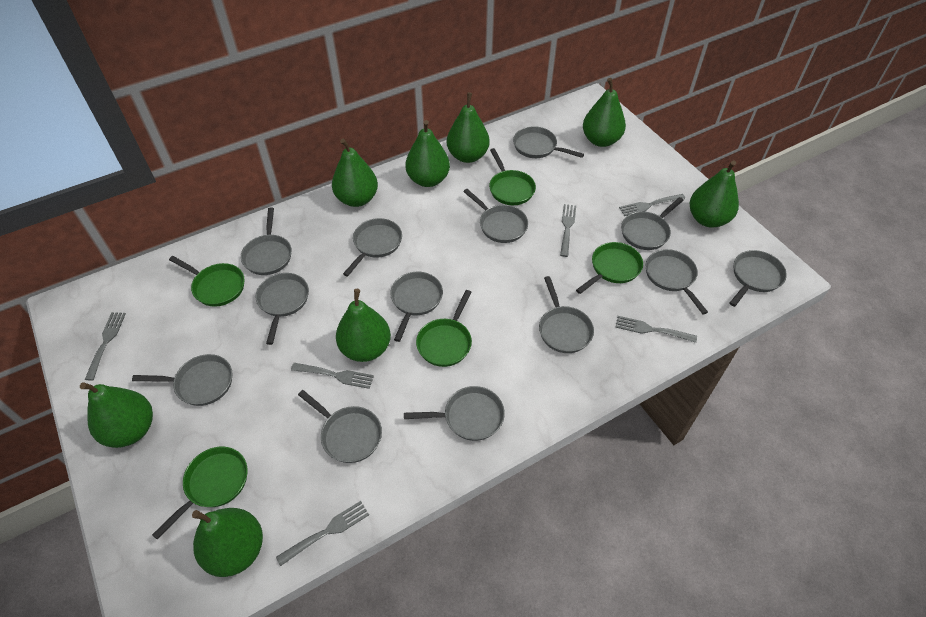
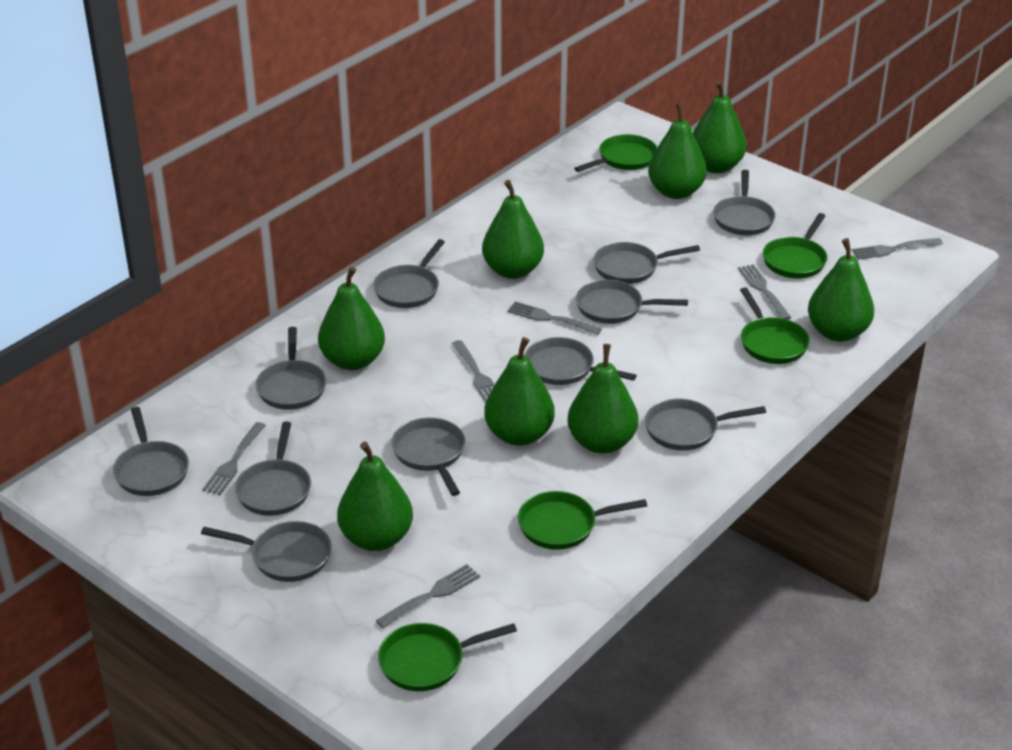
grey pan: 13 -> 11

